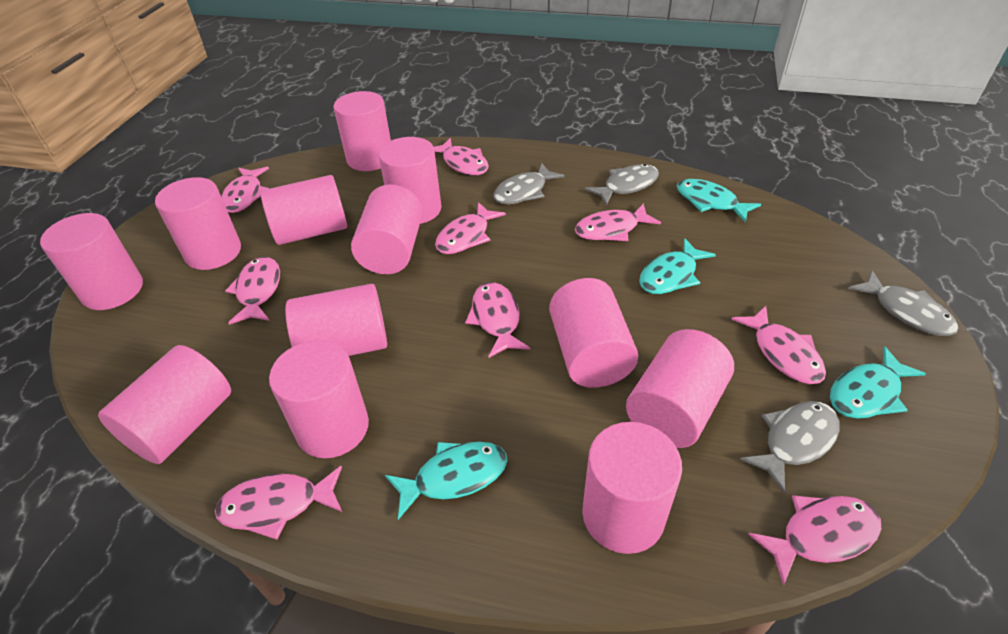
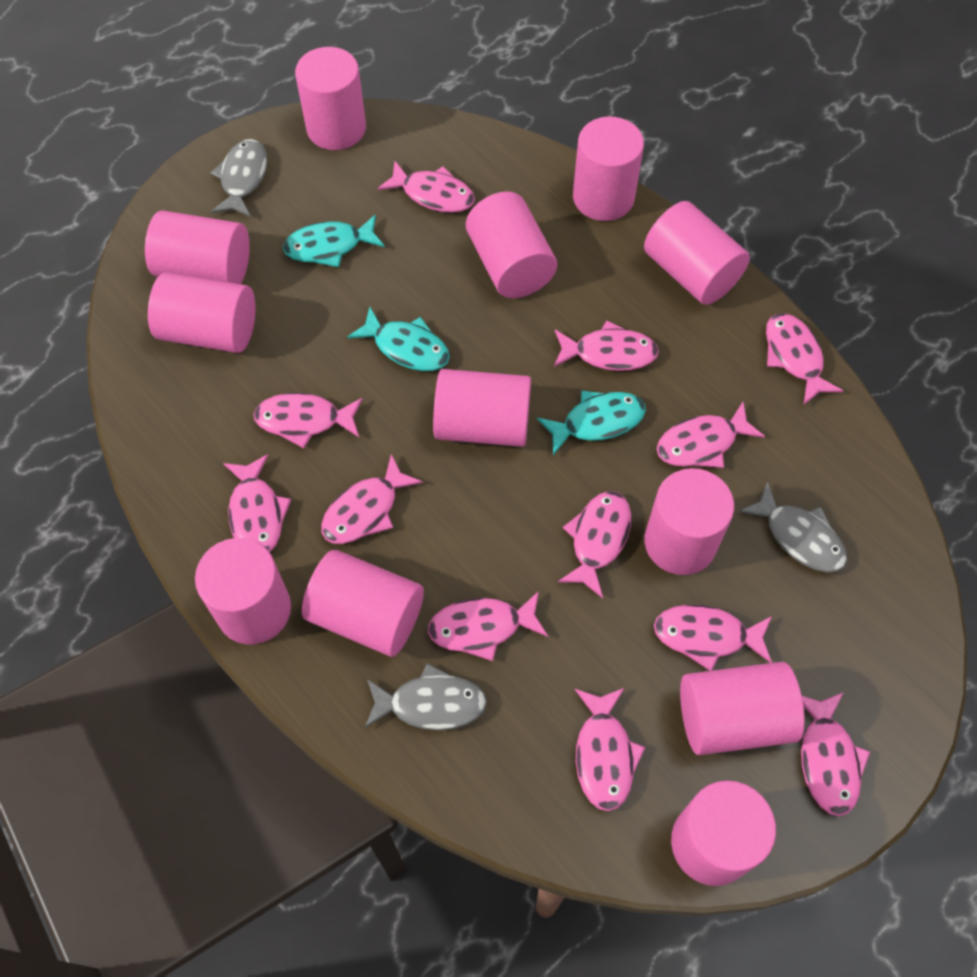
grey fish: 4 -> 3
pink fish: 9 -> 12
turquoise fish: 4 -> 3

